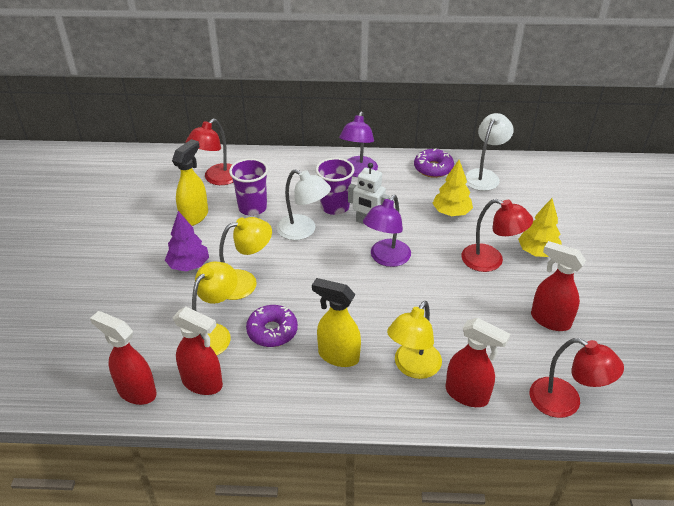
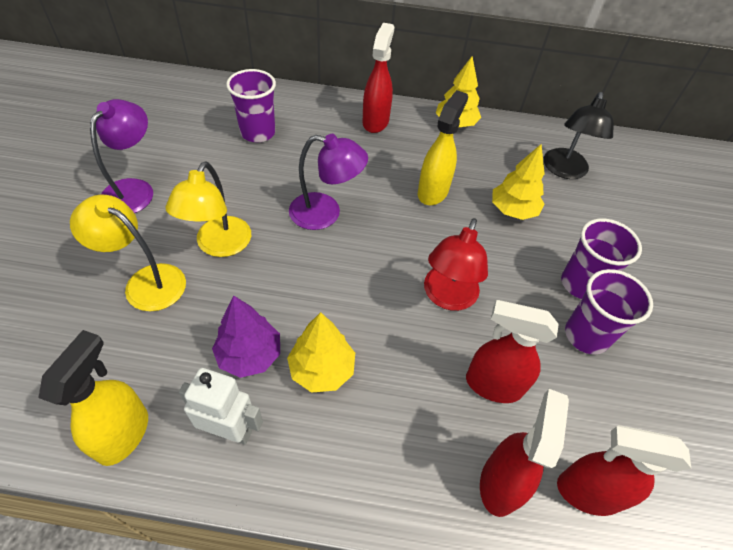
black lamp: 0 -> 1
purple cup: 2 -> 3
purple donut: 2 -> 0
red lamp: 3 -> 1
white lamp: 2 -> 0
yellow lamp: 3 -> 2
yellow tree: 2 -> 3

